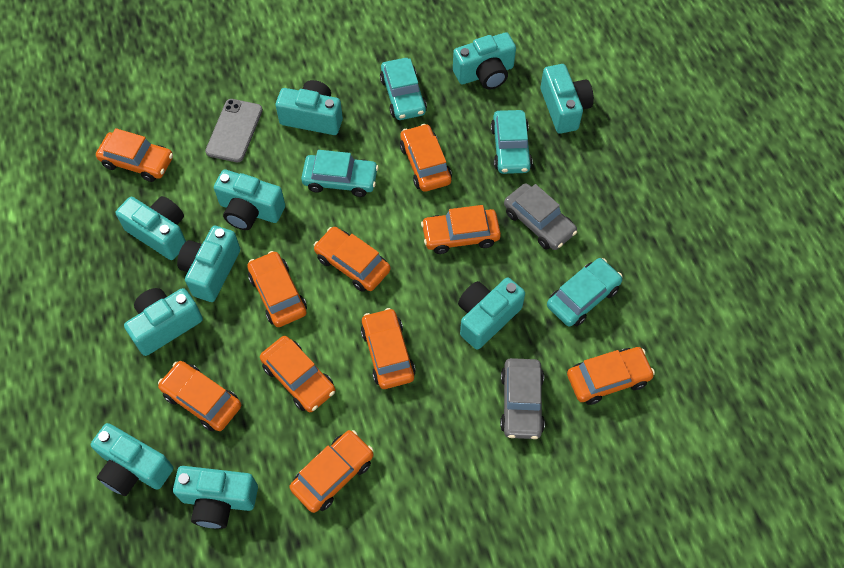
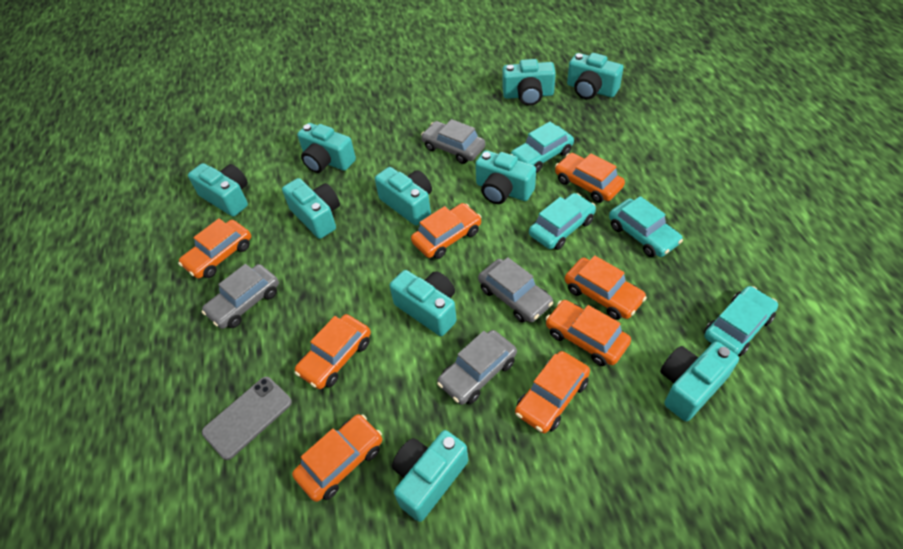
grey car: 2 -> 4
orange car: 10 -> 8

